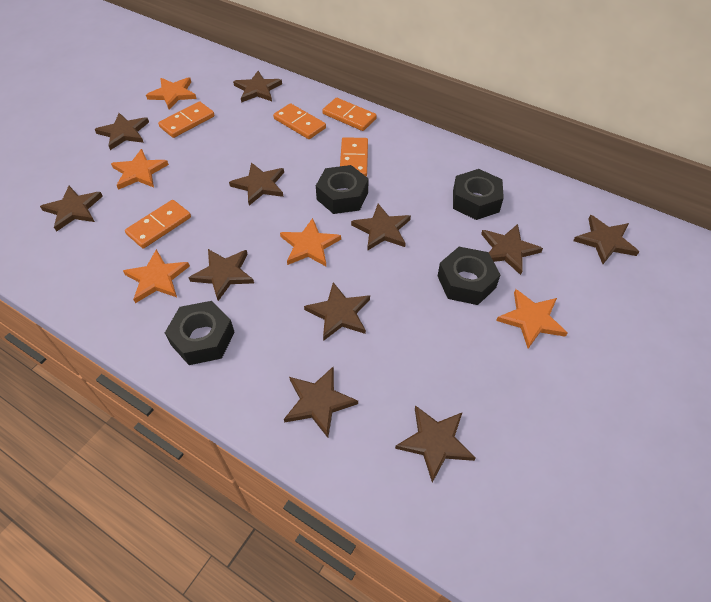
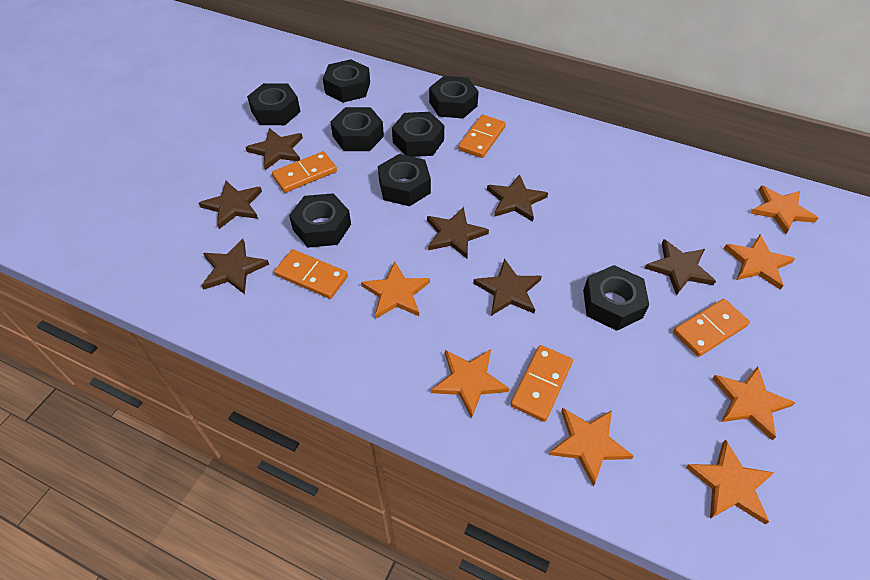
black nut: 4 -> 8
brown star: 11 -> 7
orange star: 5 -> 7

